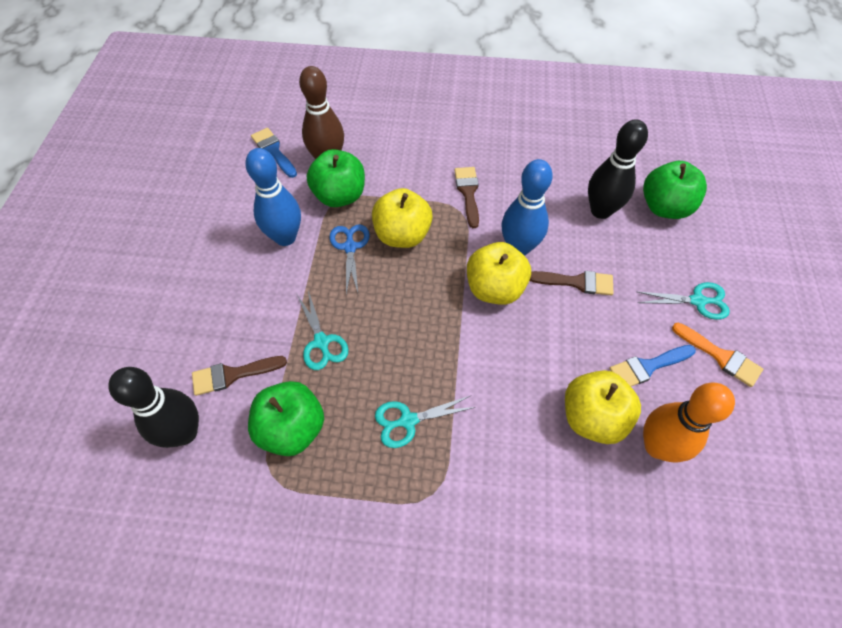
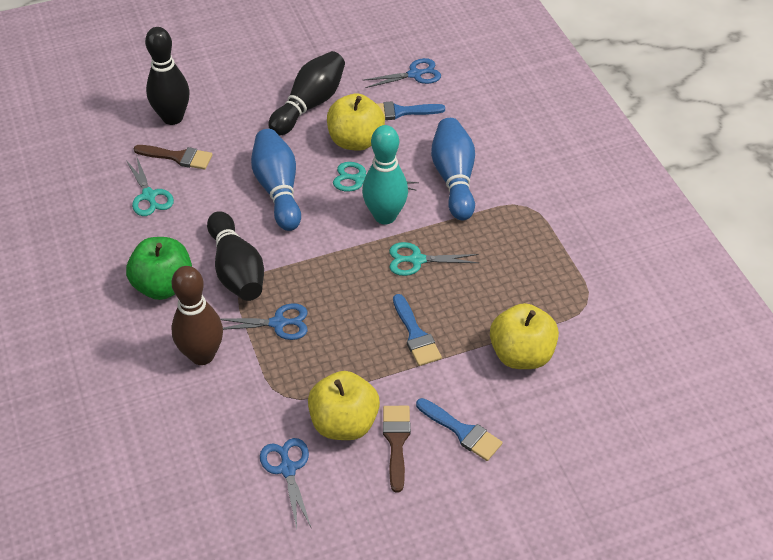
black bowling pin: 2 -> 3
blue brush: 2 -> 3
blue scissors: 1 -> 3
brown brush: 3 -> 2
green apple: 3 -> 1
orange bowling pin: 1 -> 0
orange brush: 1 -> 0
turquoise bowling pin: 0 -> 1

